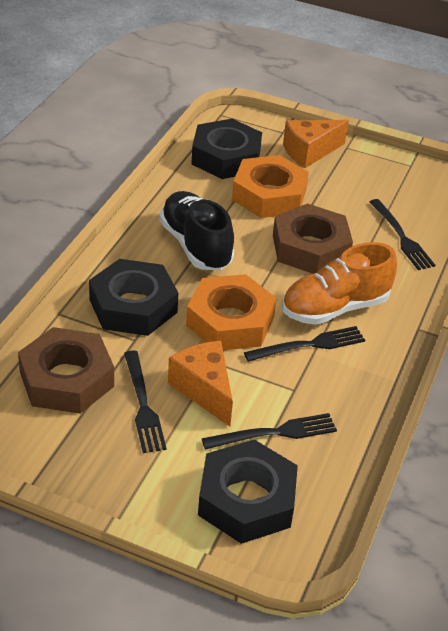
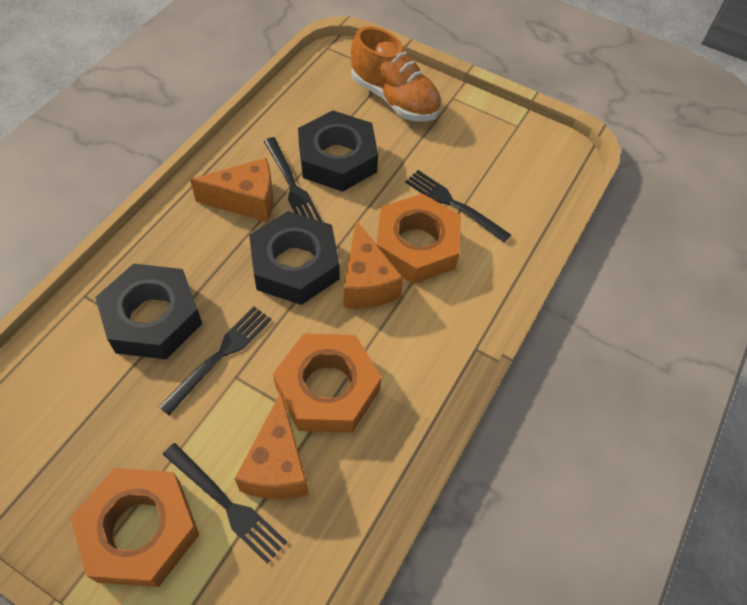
black shoe: 1 -> 0
brown nut: 2 -> 0
orange cheese: 2 -> 3
orange nut: 2 -> 3

